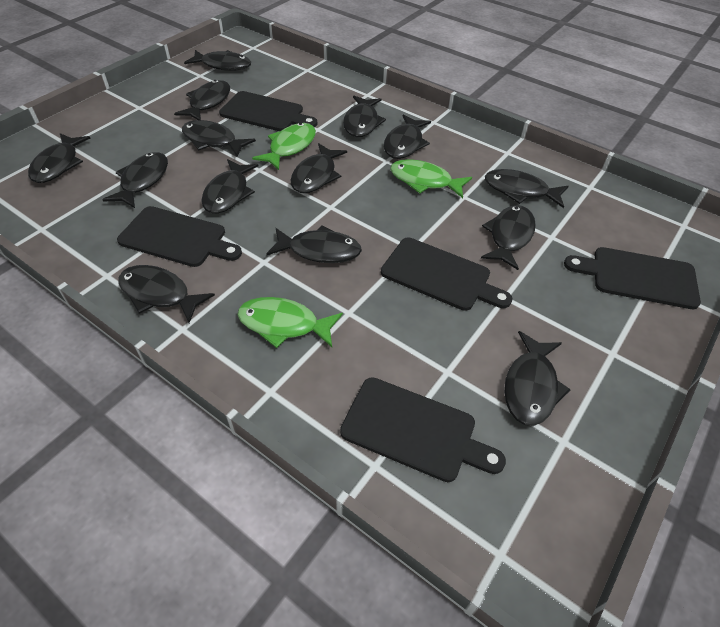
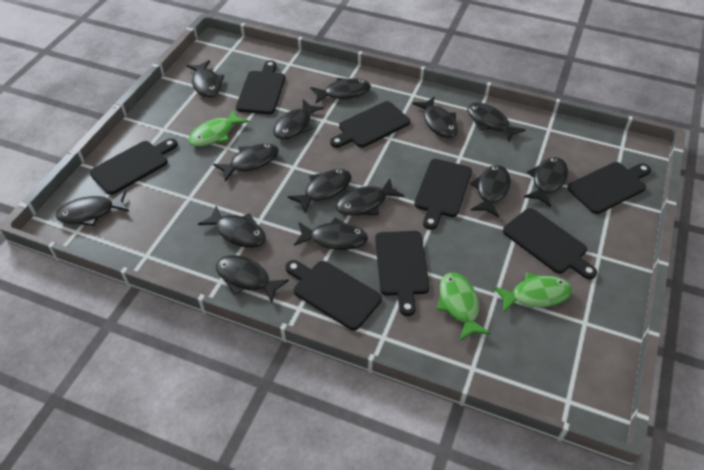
black cutting board: 5 -> 8

